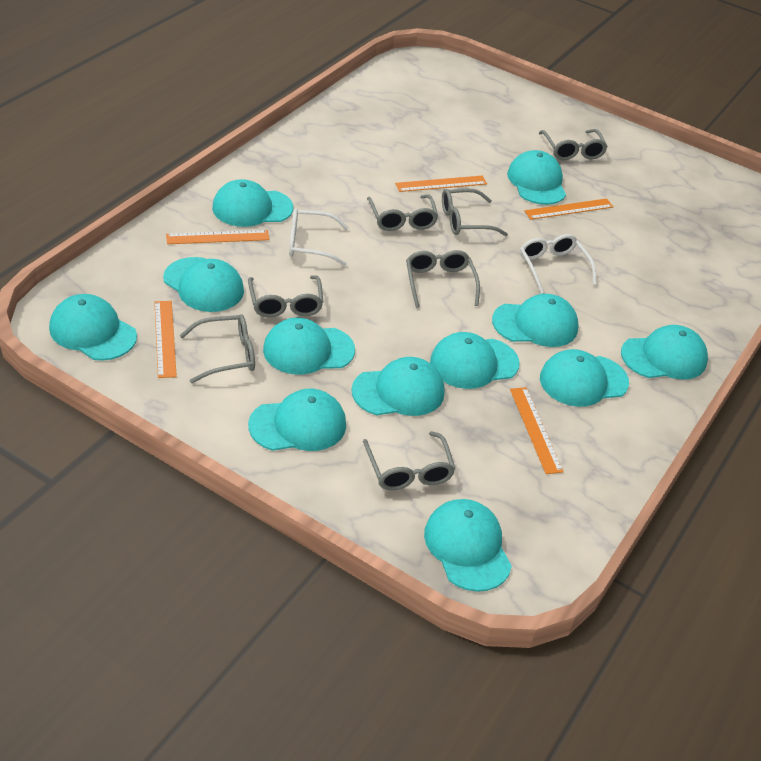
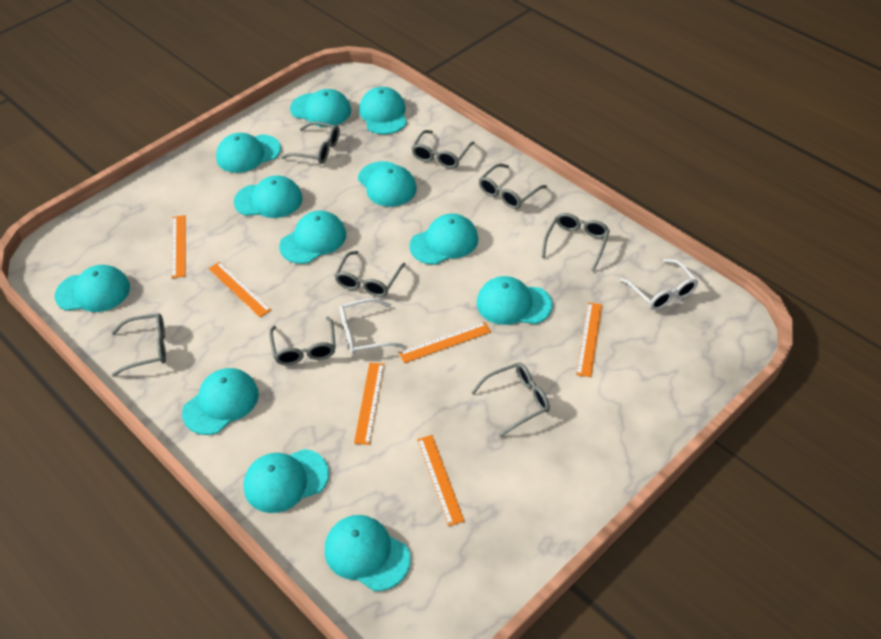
grey glasses: 7 -> 8
orange ruler: 5 -> 6

